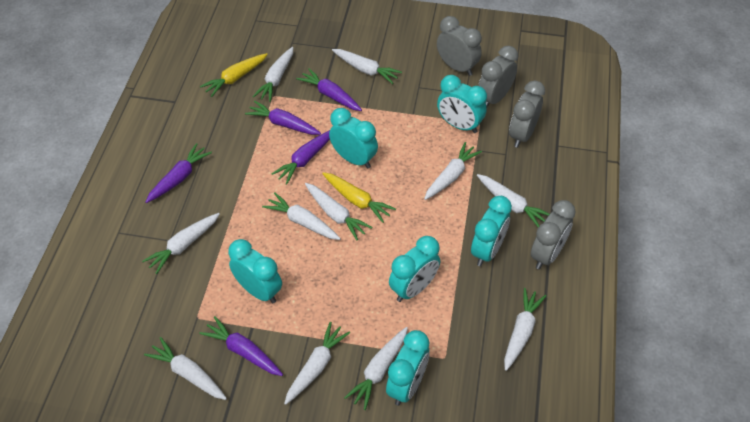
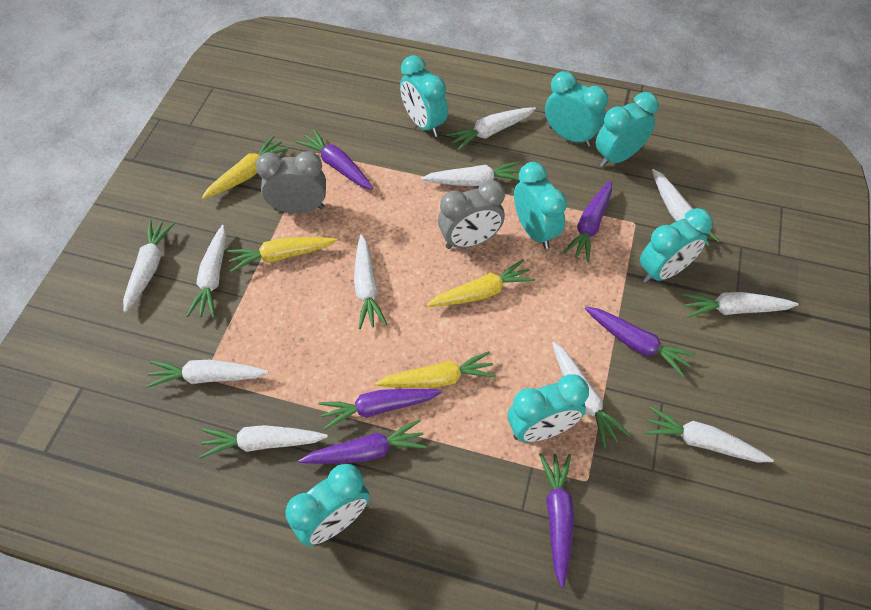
grey clock: 4 -> 2
purple carrot: 5 -> 6
turquoise clock: 6 -> 7
yellow carrot: 2 -> 4

